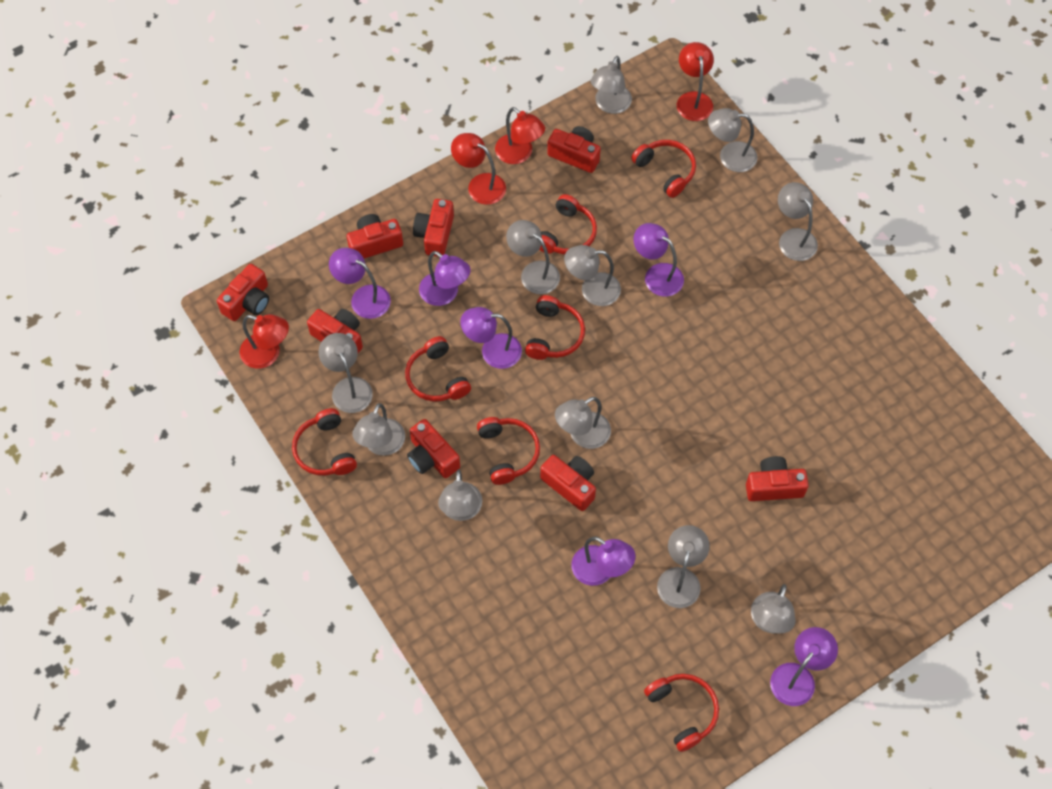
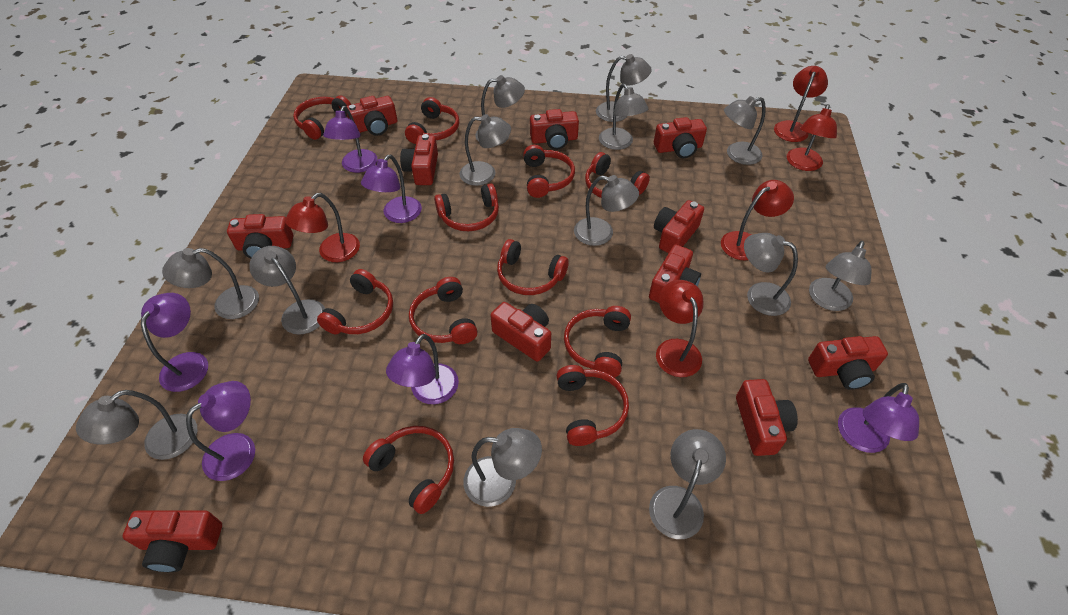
grey lamp: 11 -> 13
red camera: 8 -> 11
red headphones: 7 -> 11
red lamp: 4 -> 5

